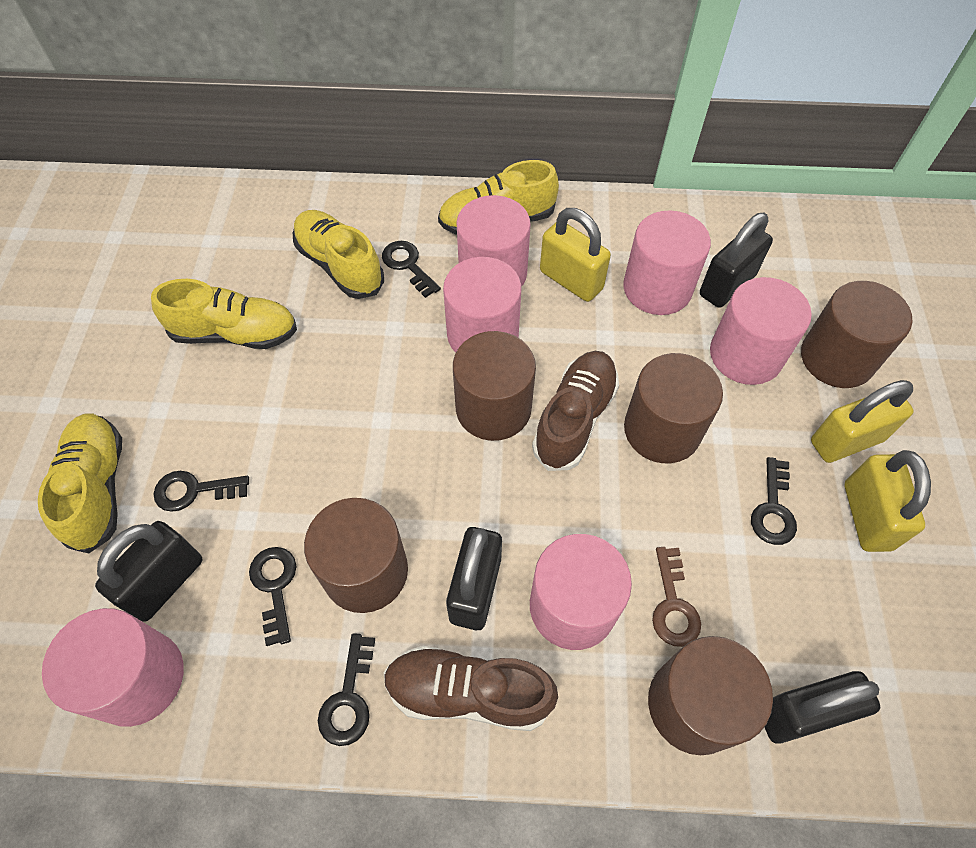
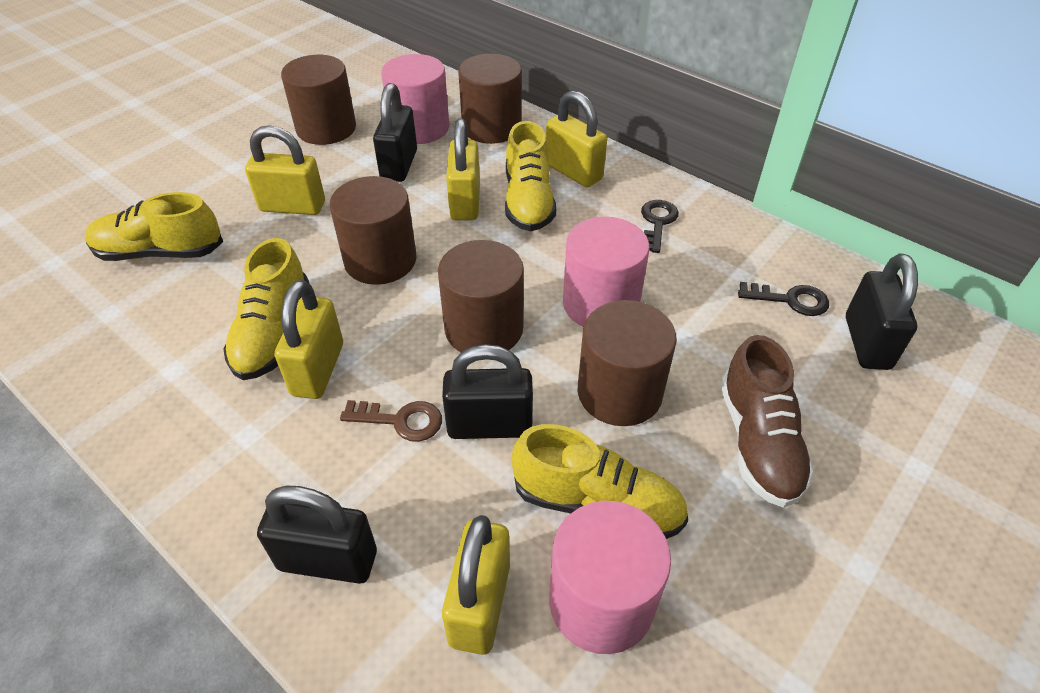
black key: 5 -> 2
brown shoe: 2 -> 1
pink cylinder: 6 -> 3
yellow padlock: 3 -> 5

